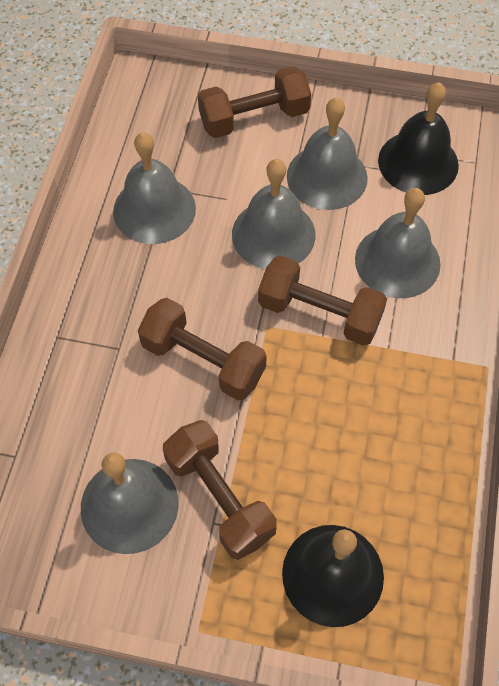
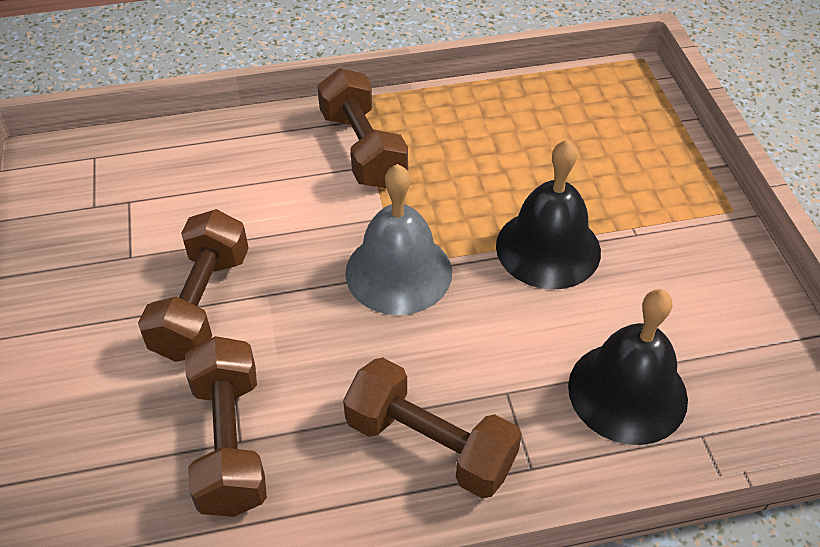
grey bell: 5 -> 1

